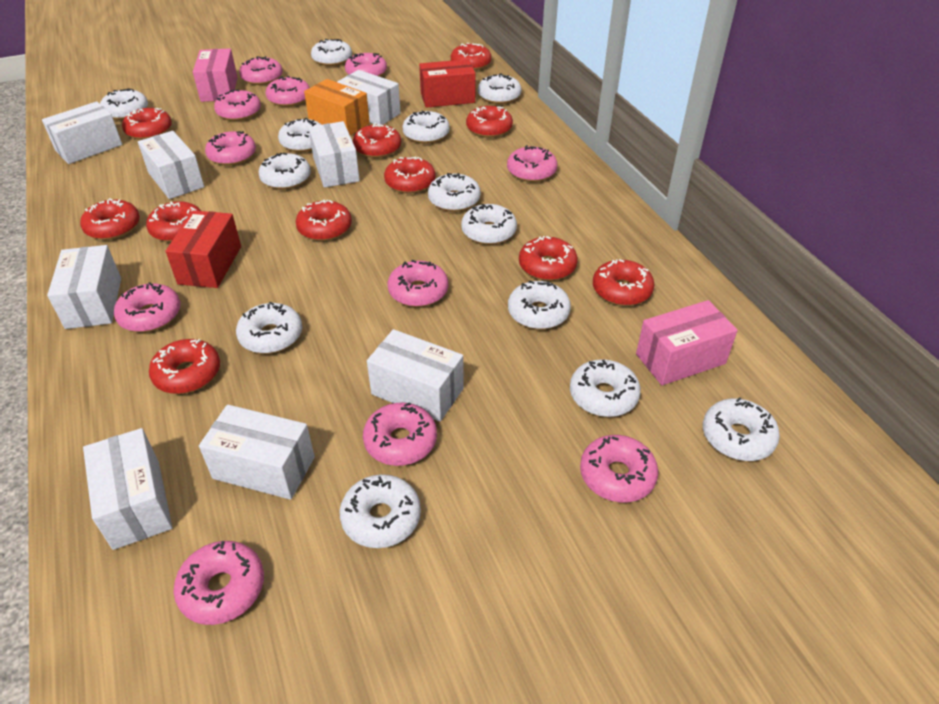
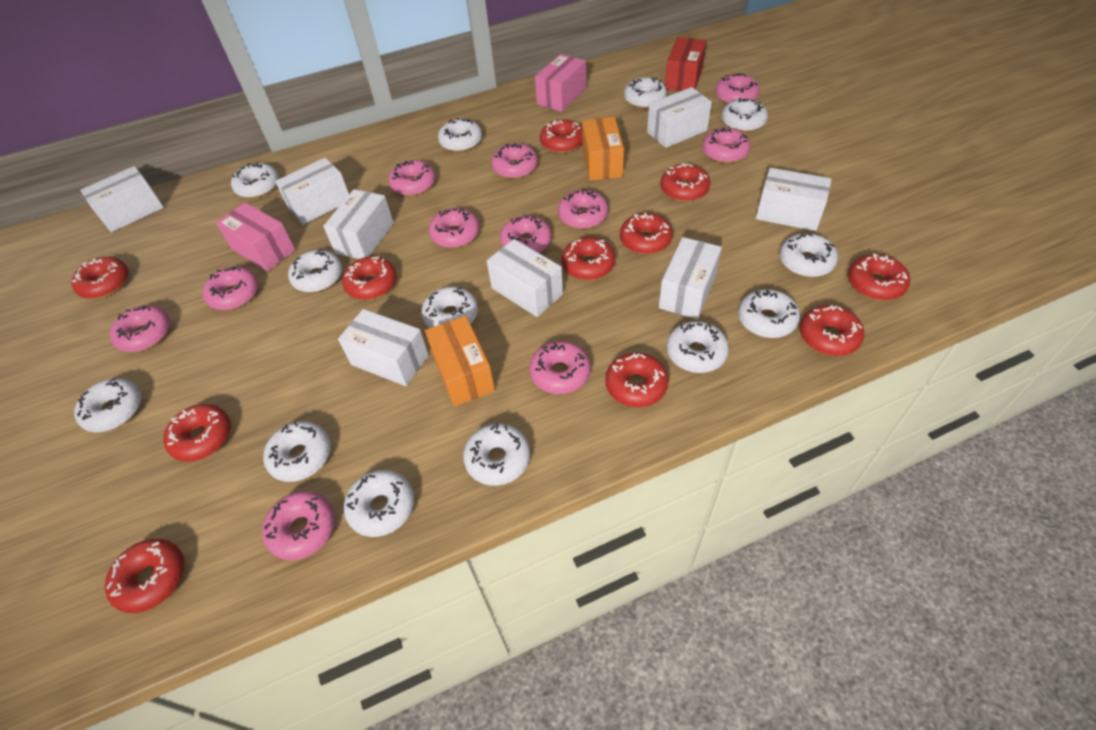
orange box: 1 -> 2
red box: 2 -> 1

